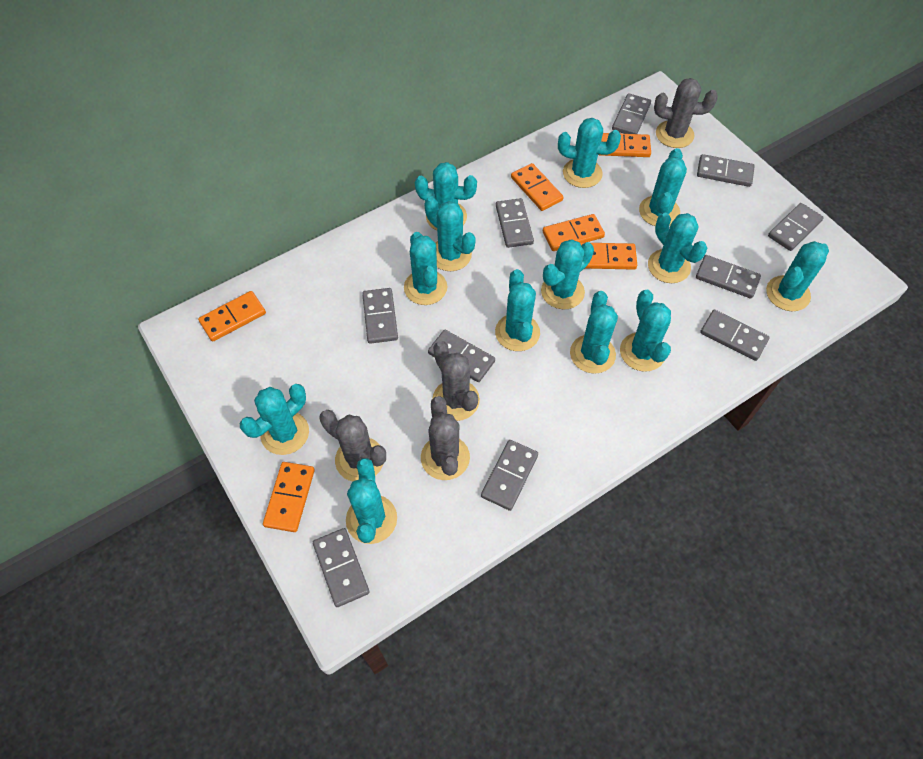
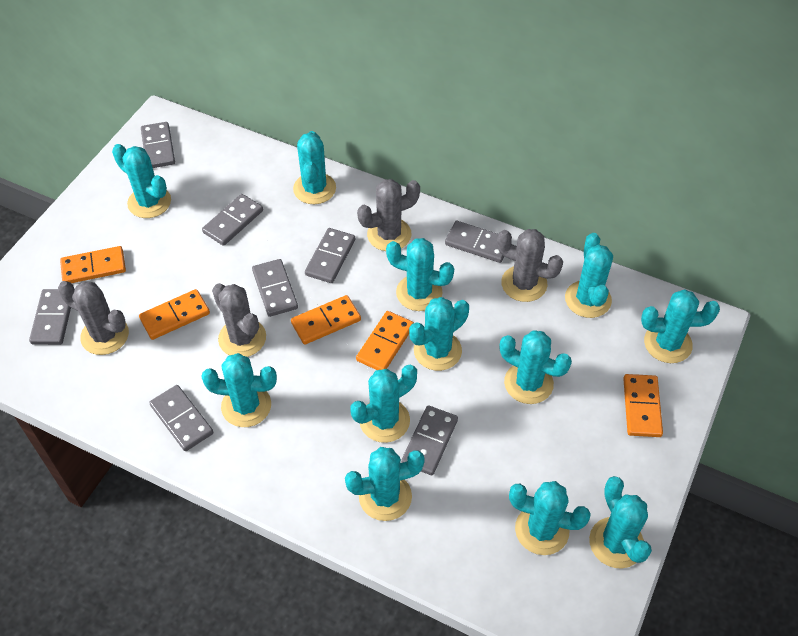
grey domino: 10 -> 8
orange domino: 6 -> 5
turquoise cactus: 13 -> 12

